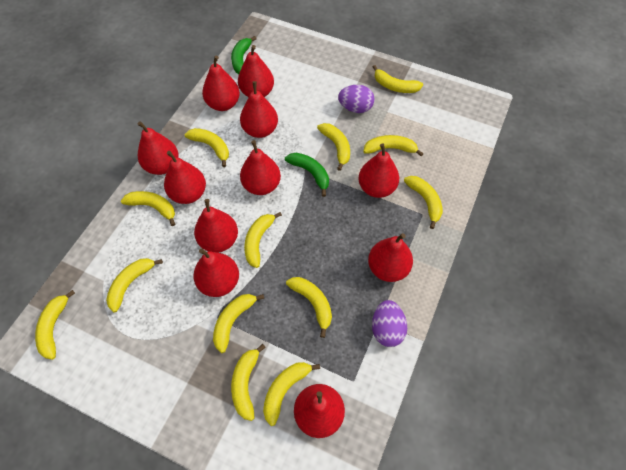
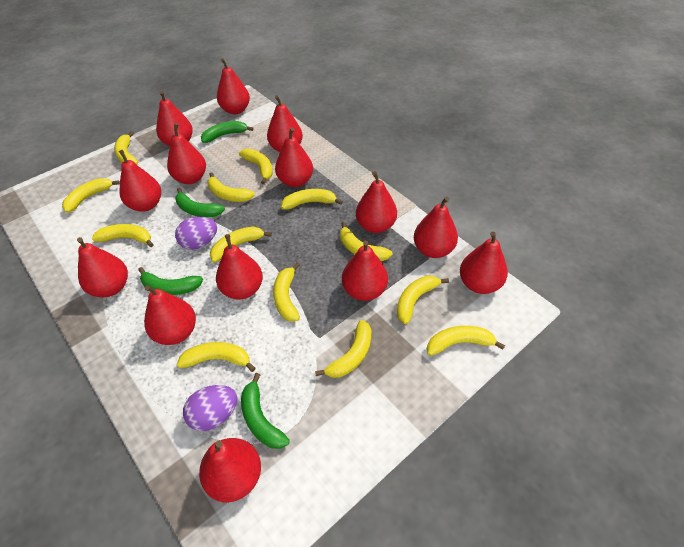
green banana: 2 -> 4
red pear: 11 -> 14

